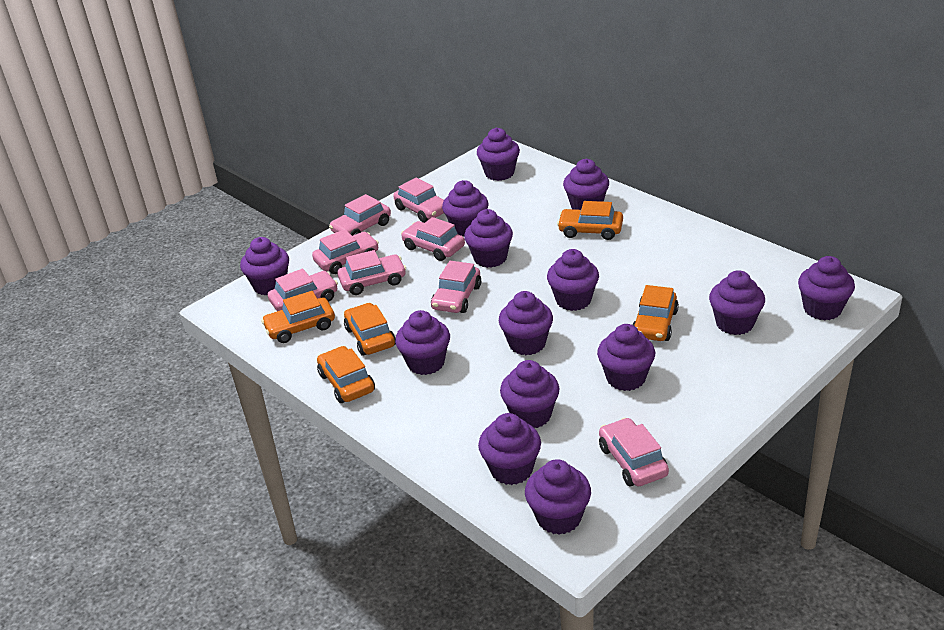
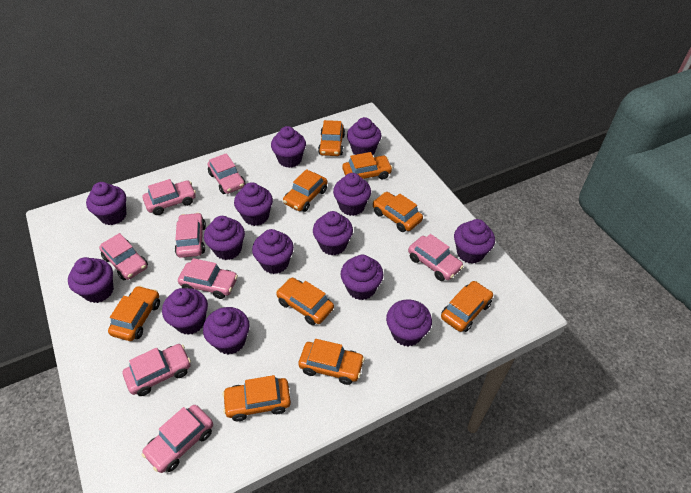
orange car: 5 -> 9

